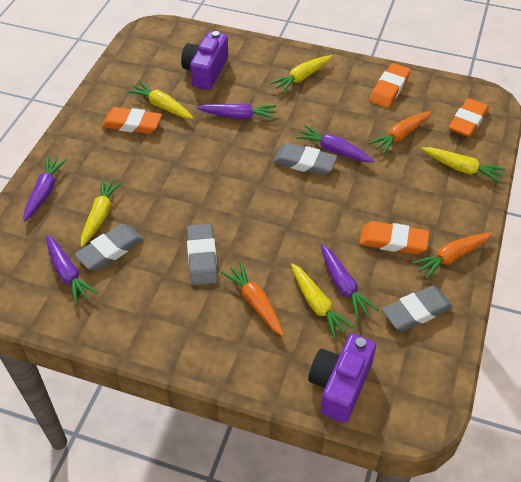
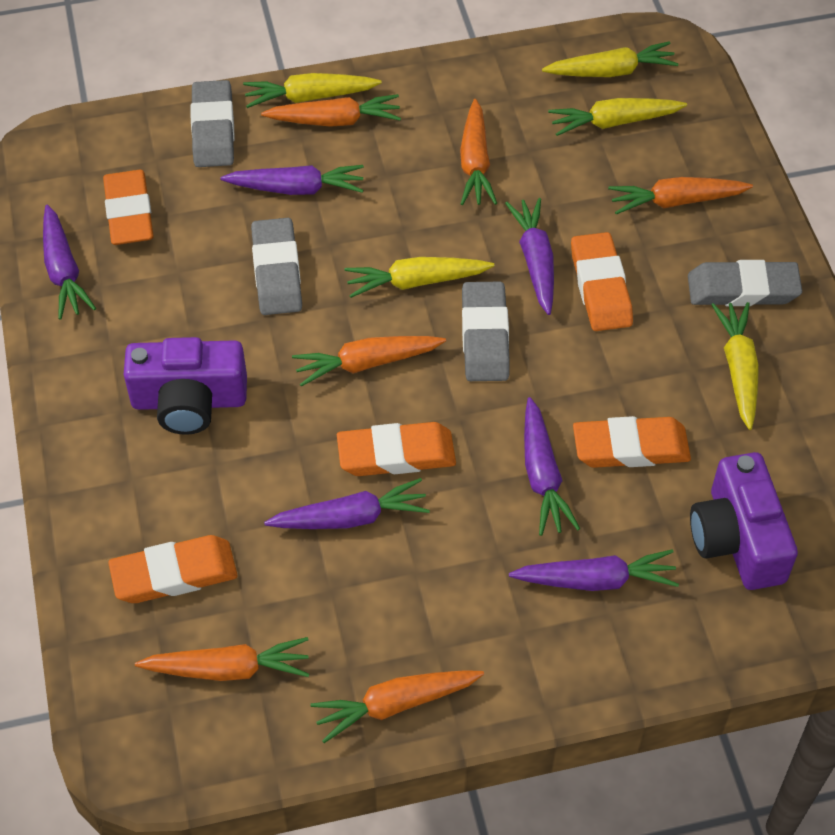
orange carrot: 3 -> 6
orange eraser: 4 -> 5
purple carrot: 5 -> 6

